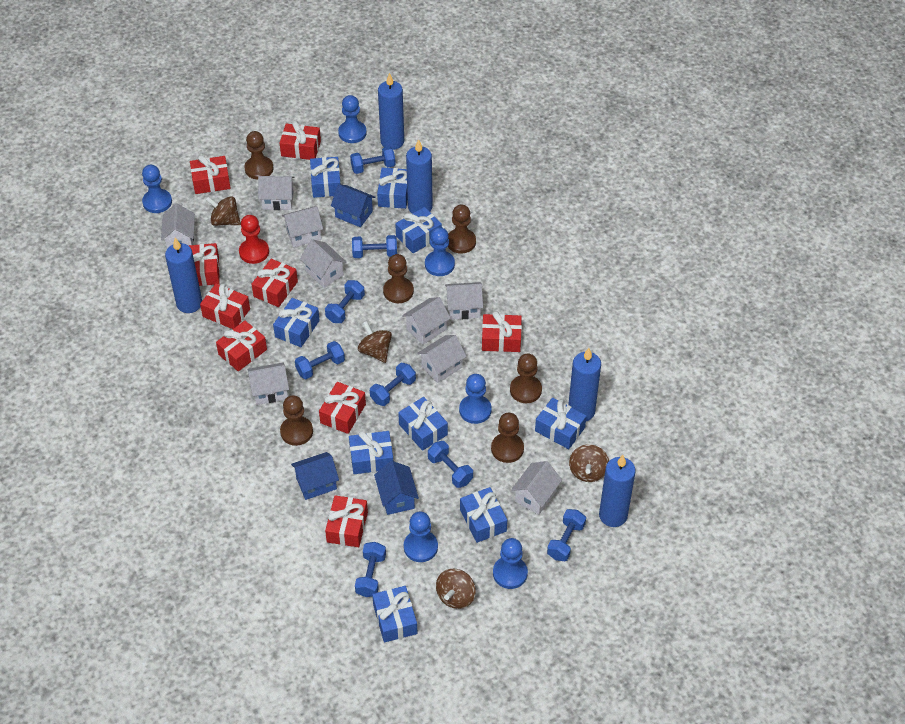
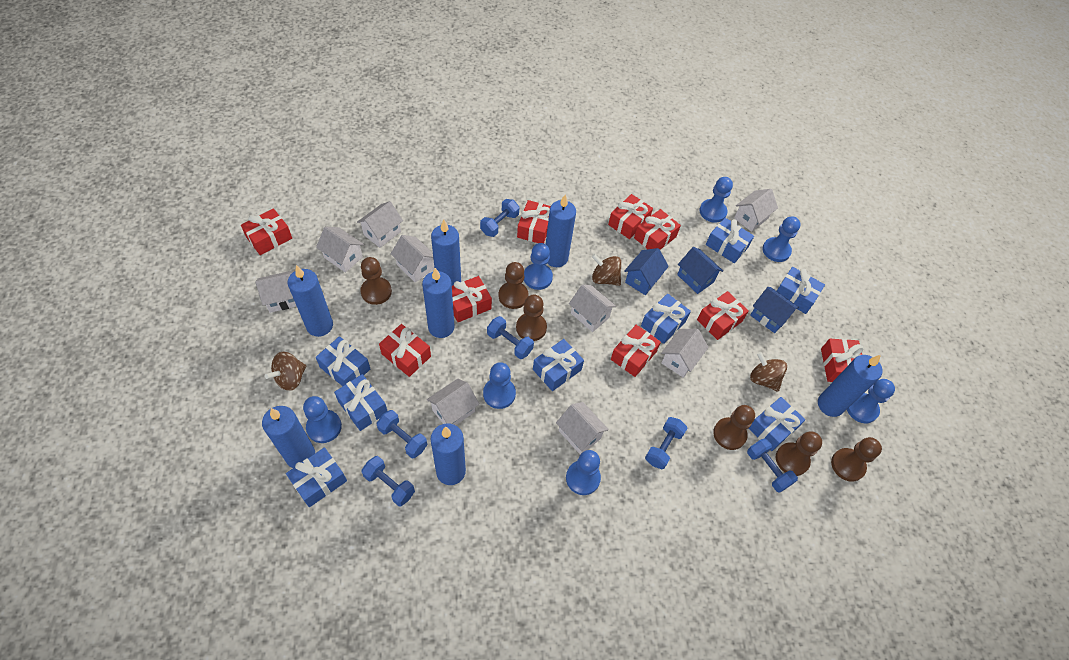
blue candle: 5 -> 7
blue dumbbell: 8 -> 6
blue gift: 9 -> 8
blue pawn: 6 -> 7
brown spinning top: 4 -> 3
red pawn: 1 -> 0

